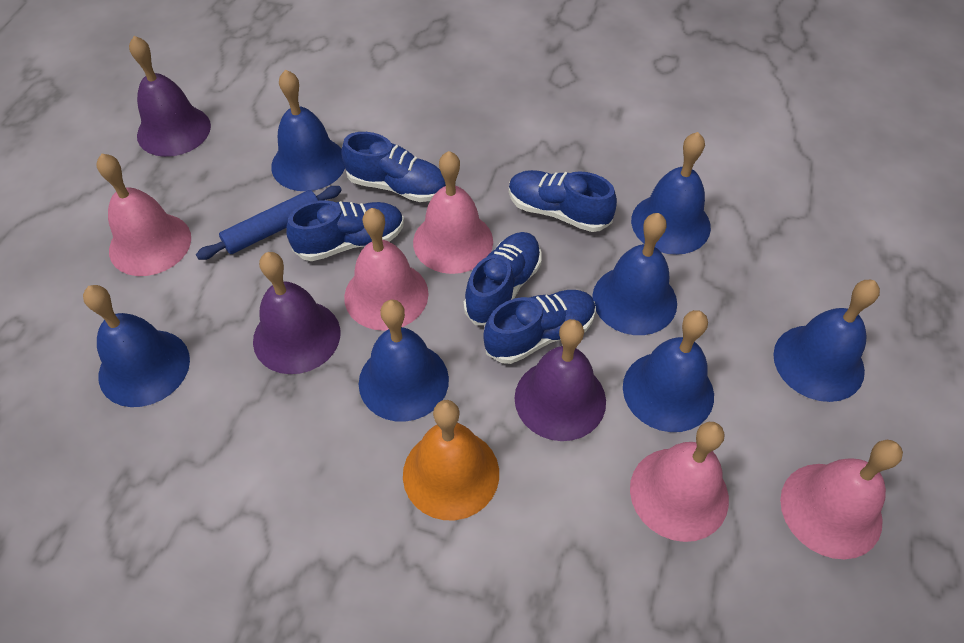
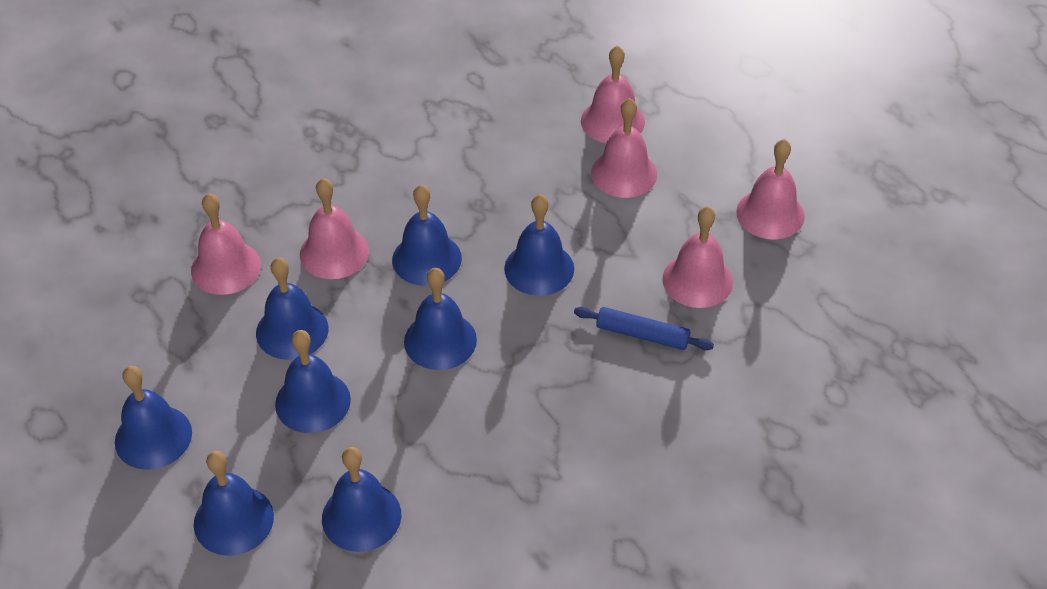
blue bell: 7 -> 8
blue shoe: 5 -> 0
orange bell: 1 -> 0
pink bell: 5 -> 6
purple bell: 3 -> 0

